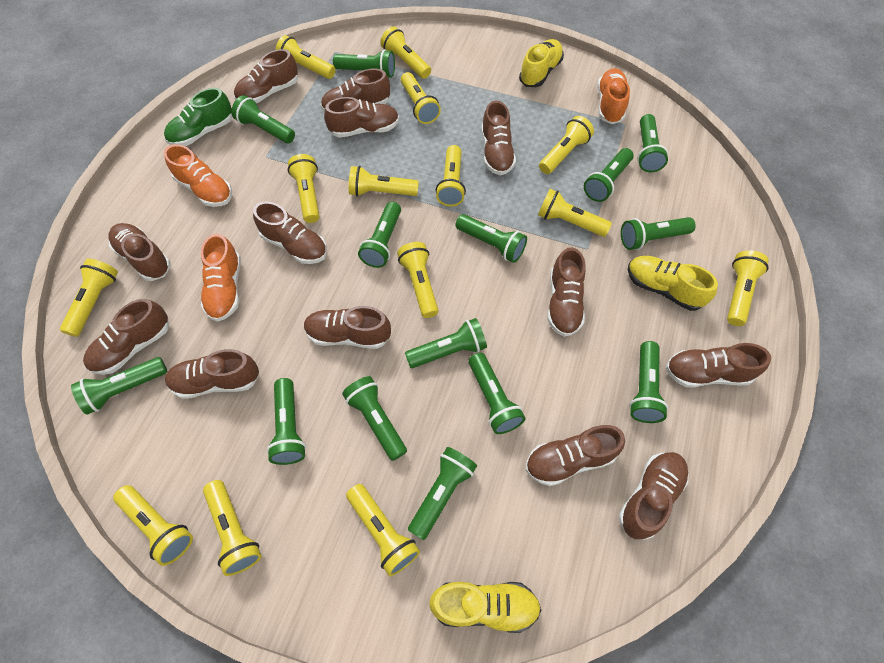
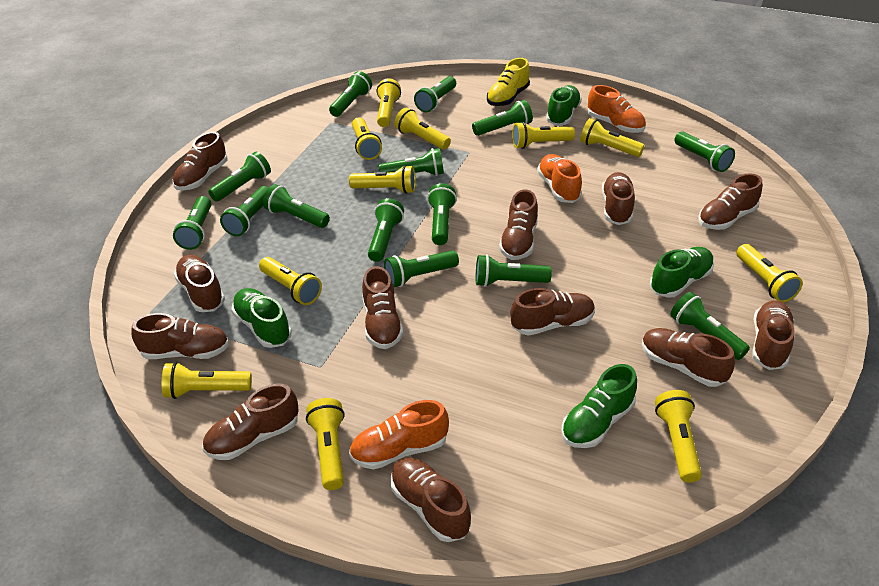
brown shoe: 13 -> 12
green shoe: 1 -> 4
yellow flashlight: 14 -> 11
yellow shoe: 3 -> 1

